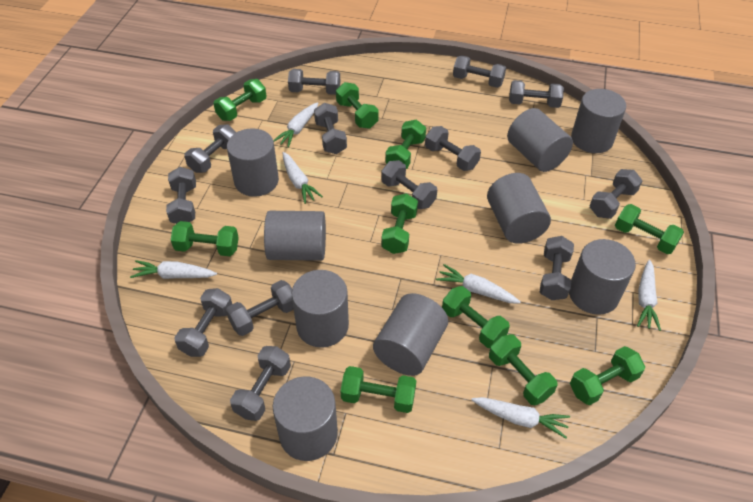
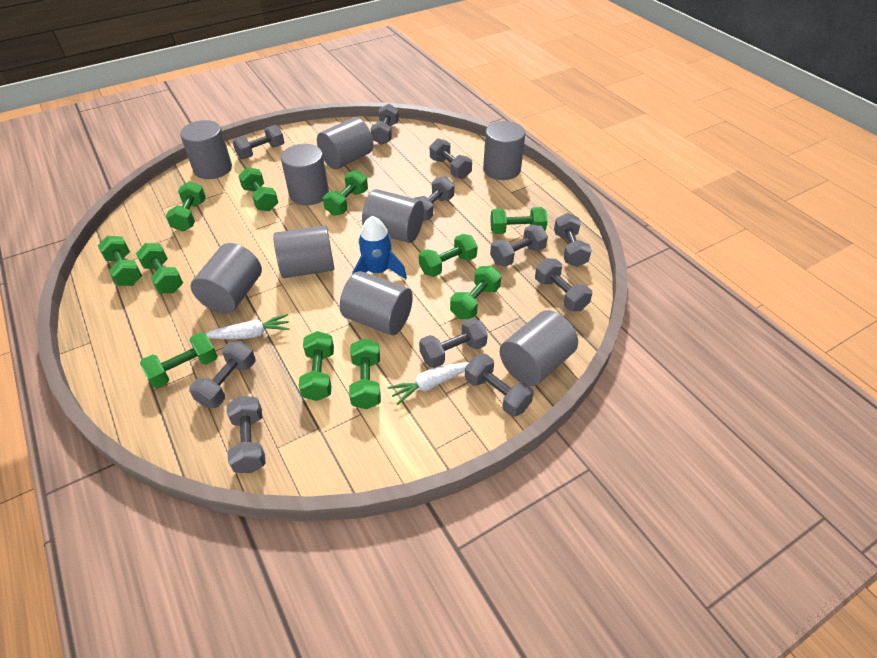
blue rocket: 0 -> 1
green dumbbell: 10 -> 11
grey dumbbell: 13 -> 11
white carrot: 6 -> 2

